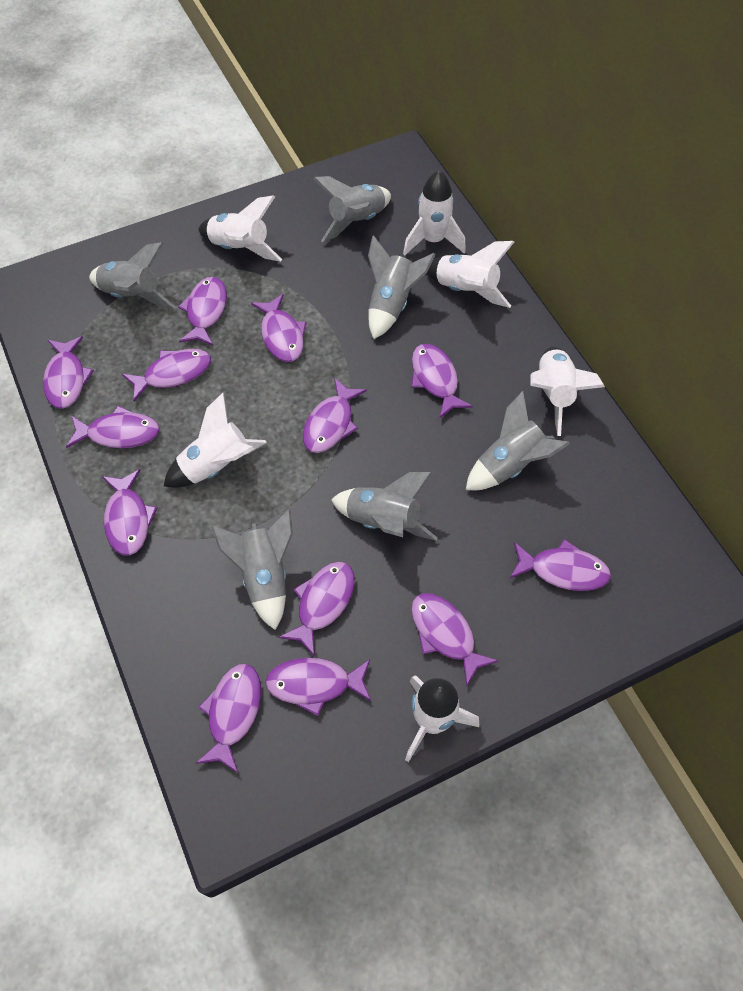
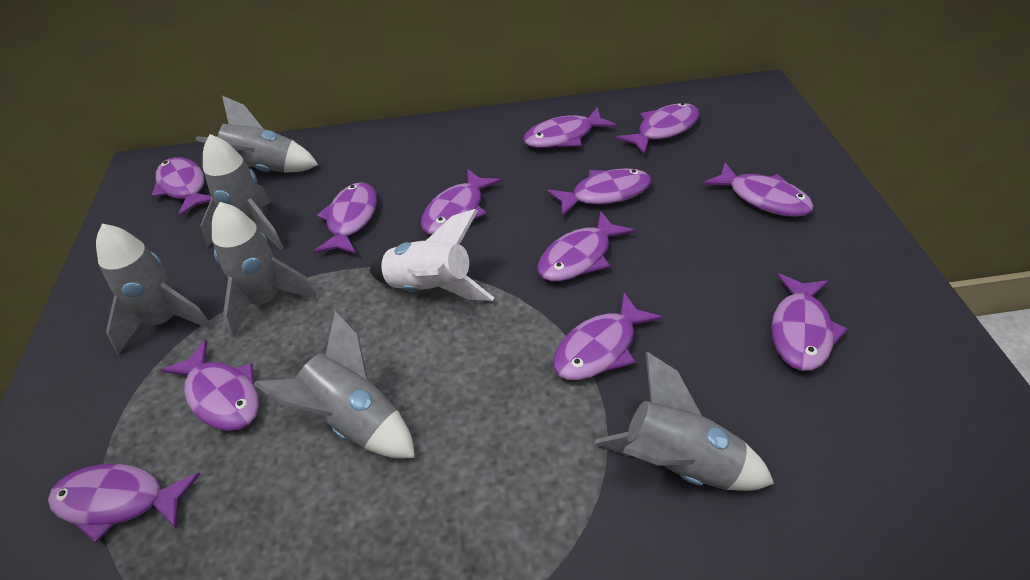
purple fish: 13 -> 12
white rocket: 6 -> 1

